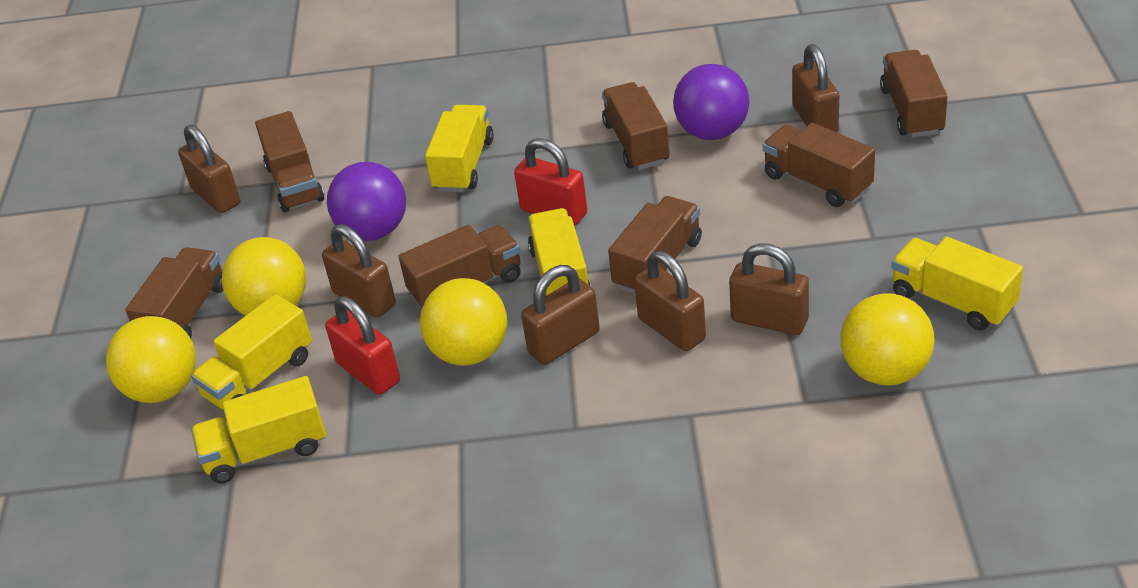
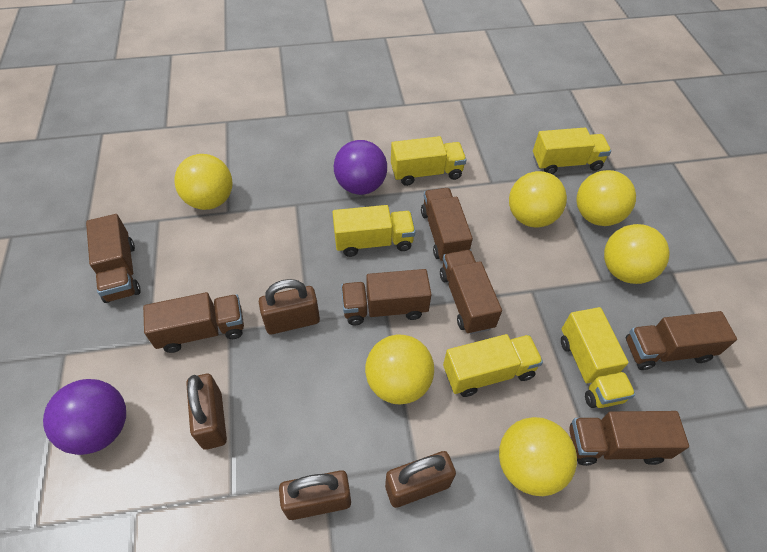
brown padlock: 6 -> 4
red padlock: 2 -> 0
yellow ball: 4 -> 6

